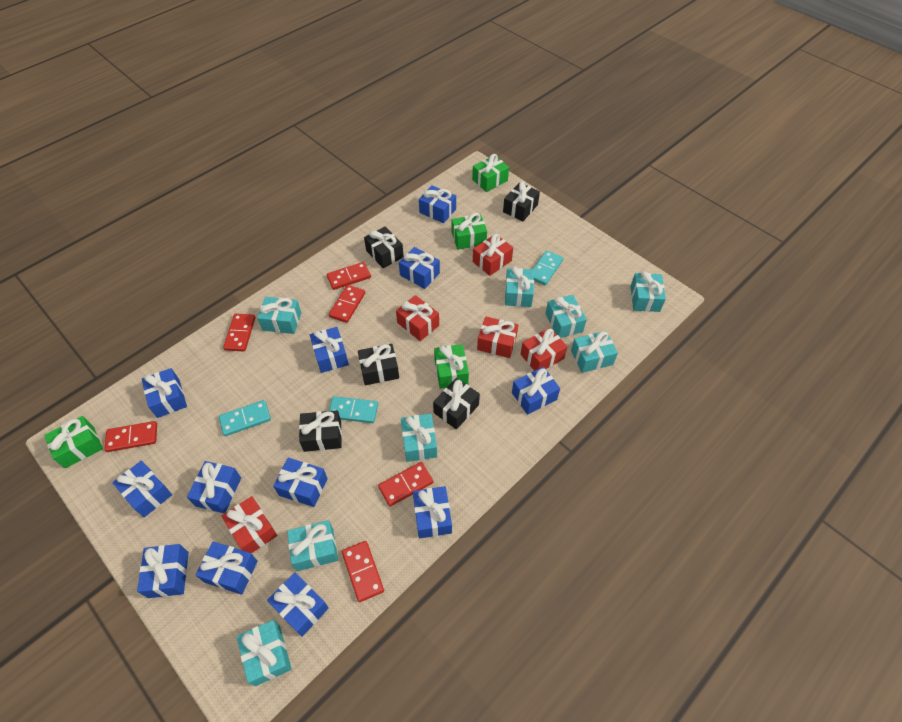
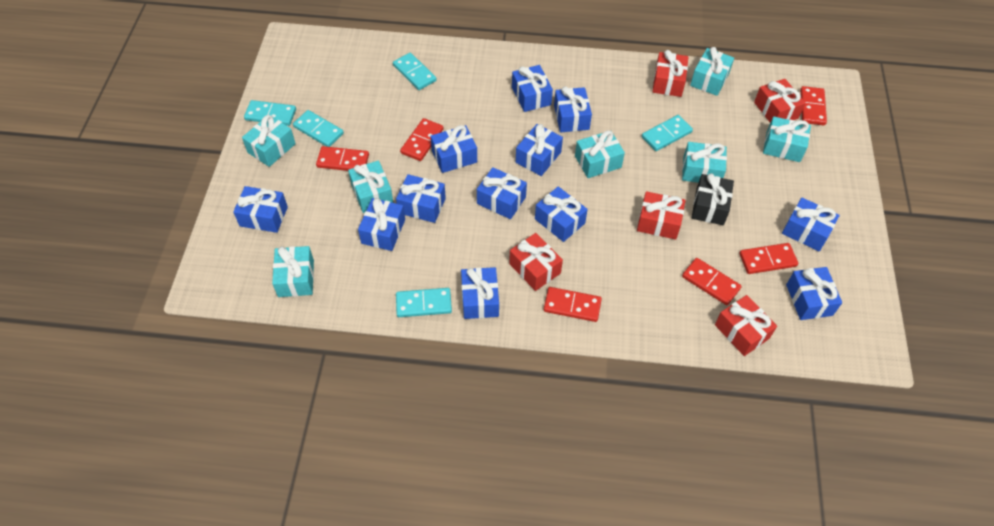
black gift: 5 -> 1
green gift: 4 -> 0
turquoise domino: 3 -> 5
turquoise gift: 8 -> 7

